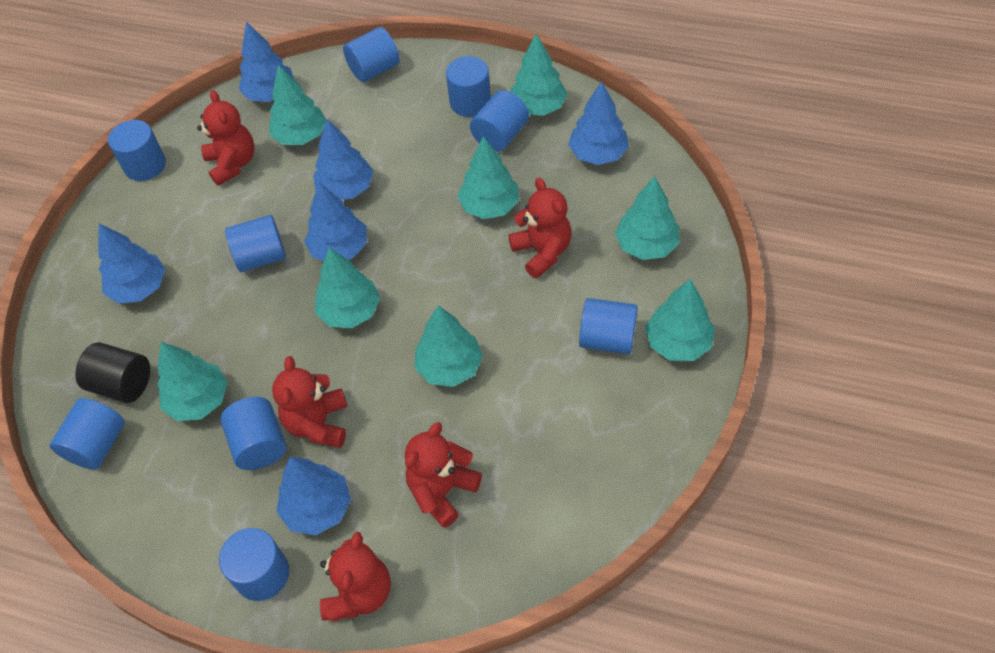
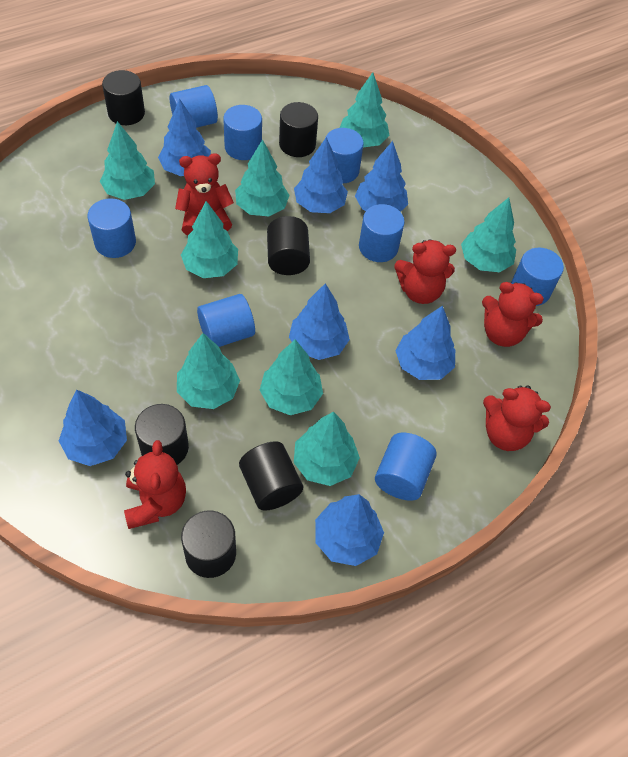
black cylinder: 1 -> 6
blue cylinder: 9 -> 8
blue tree: 6 -> 7

